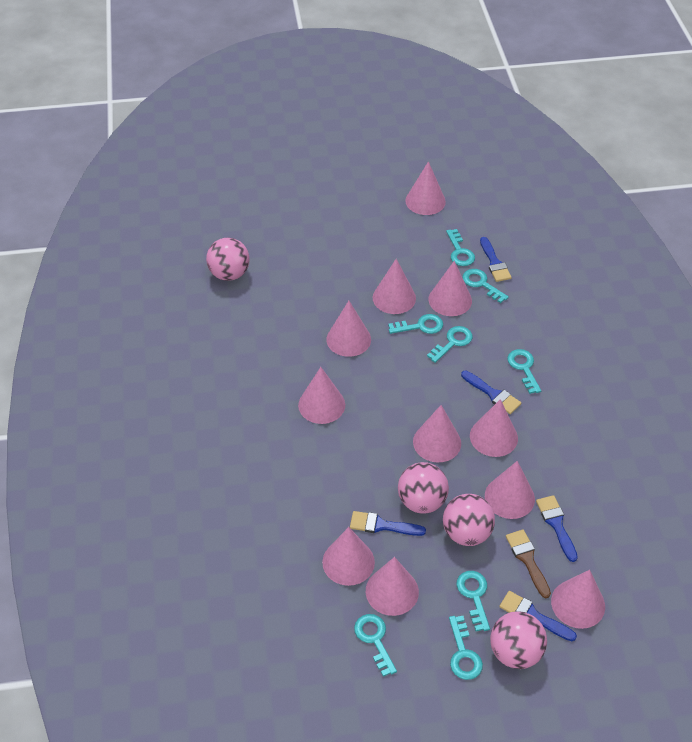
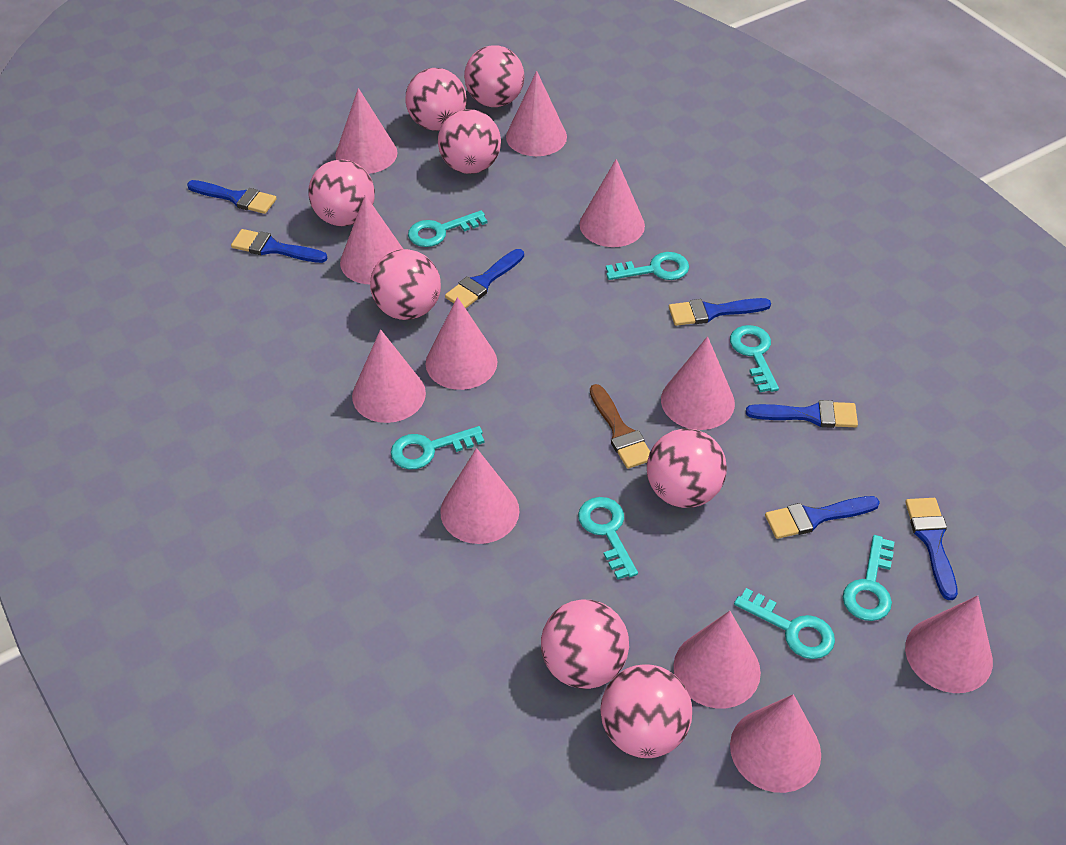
blue brush: 5 -> 7
pink ball: 4 -> 8
turquoise key: 8 -> 7

